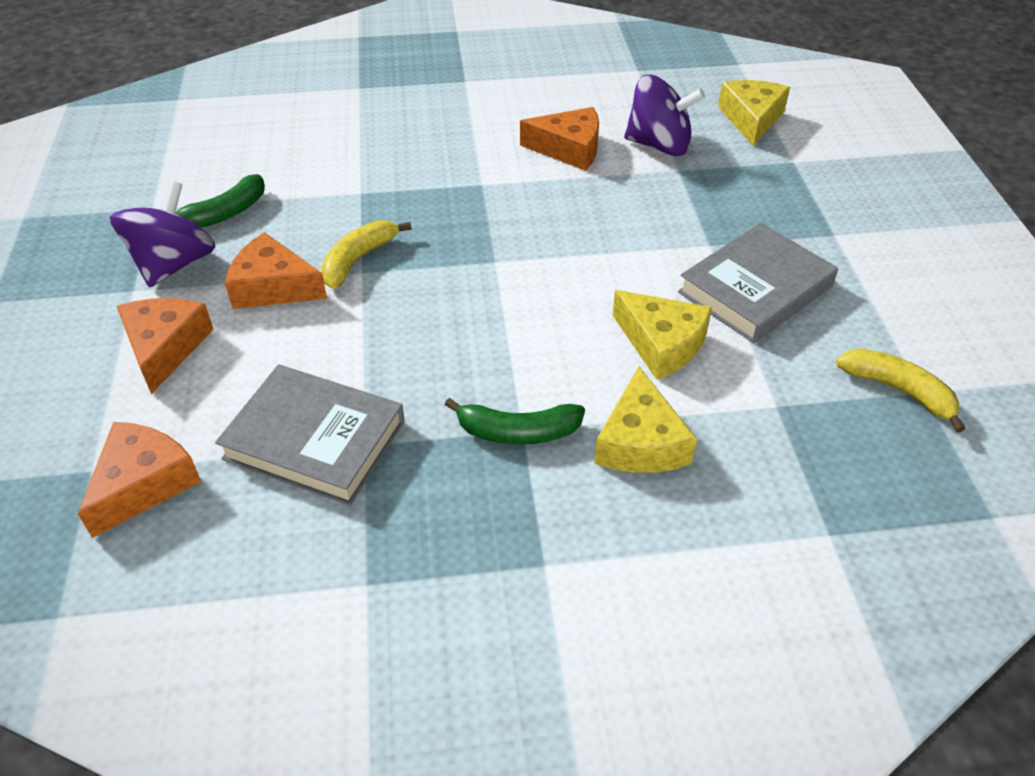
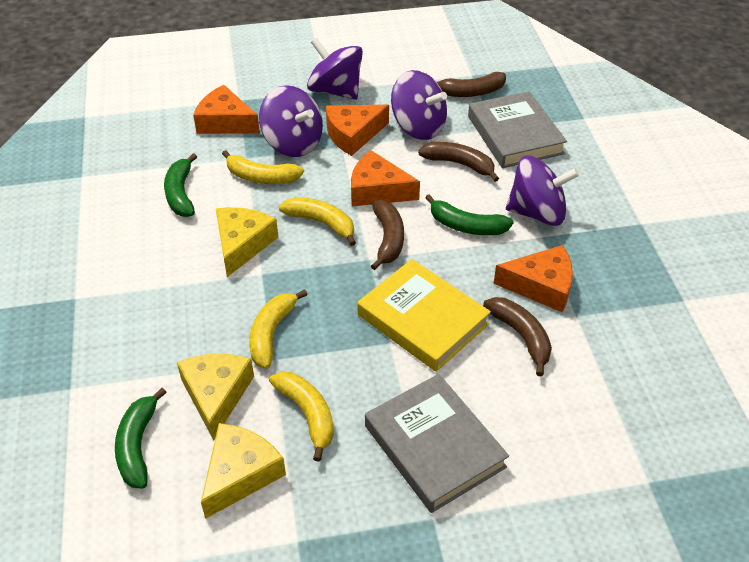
brown banana: 0 -> 4
green banana: 2 -> 3
purple spinning top: 2 -> 4
yellow banana: 2 -> 4
yellow book: 0 -> 1

